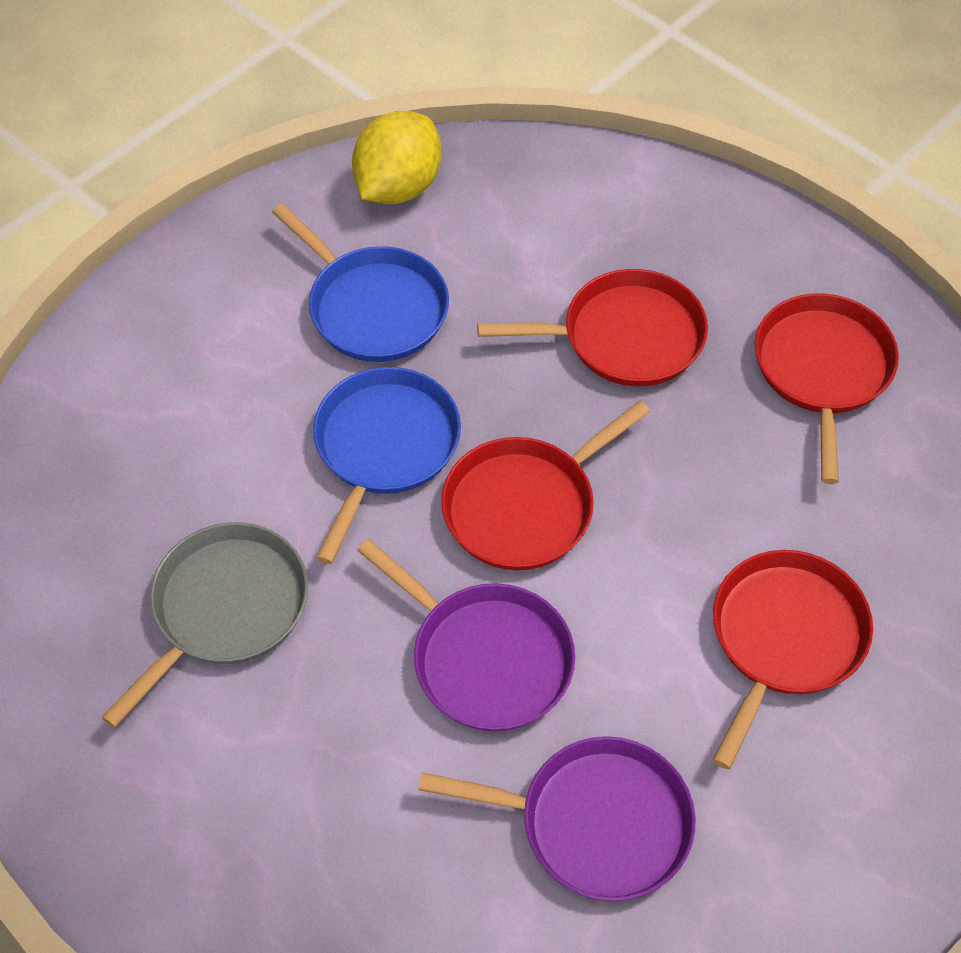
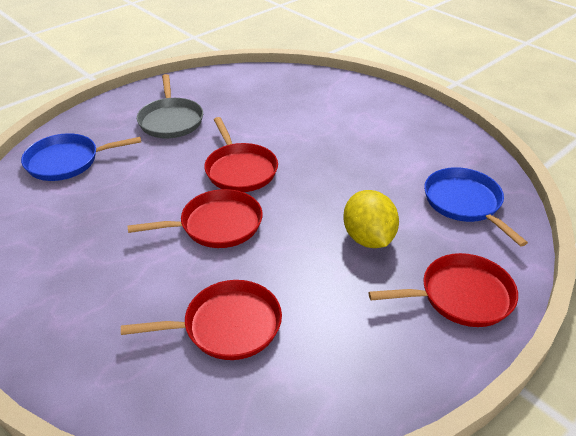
purple pan: 2 -> 0

